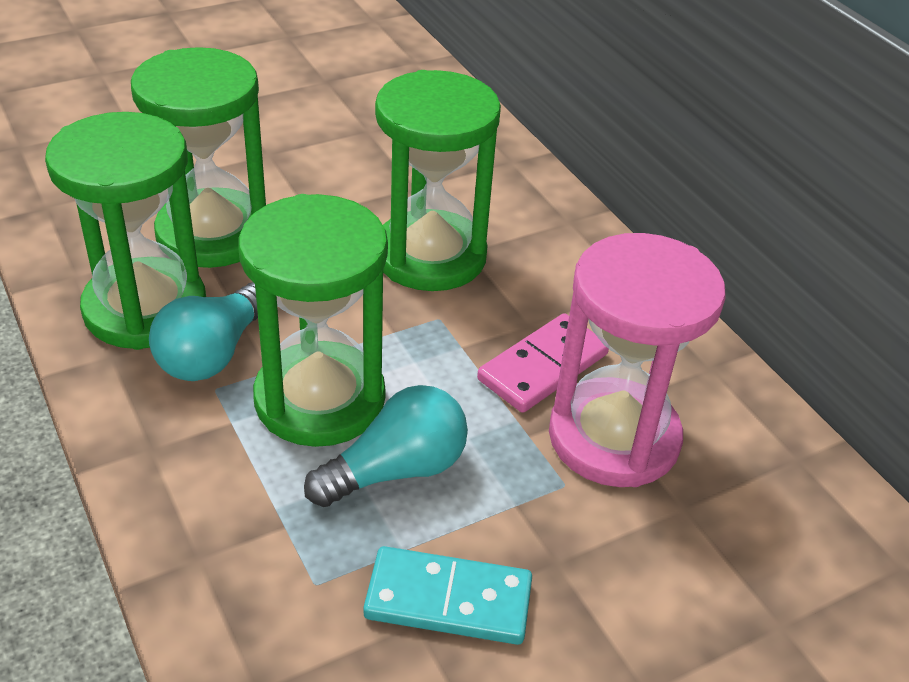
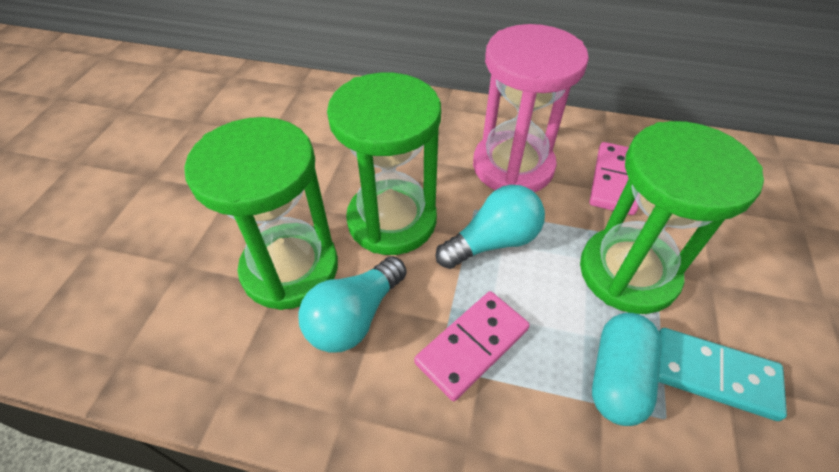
green hourglass: 4 -> 3
pink domino: 1 -> 2
turquoise capsule: 0 -> 1

